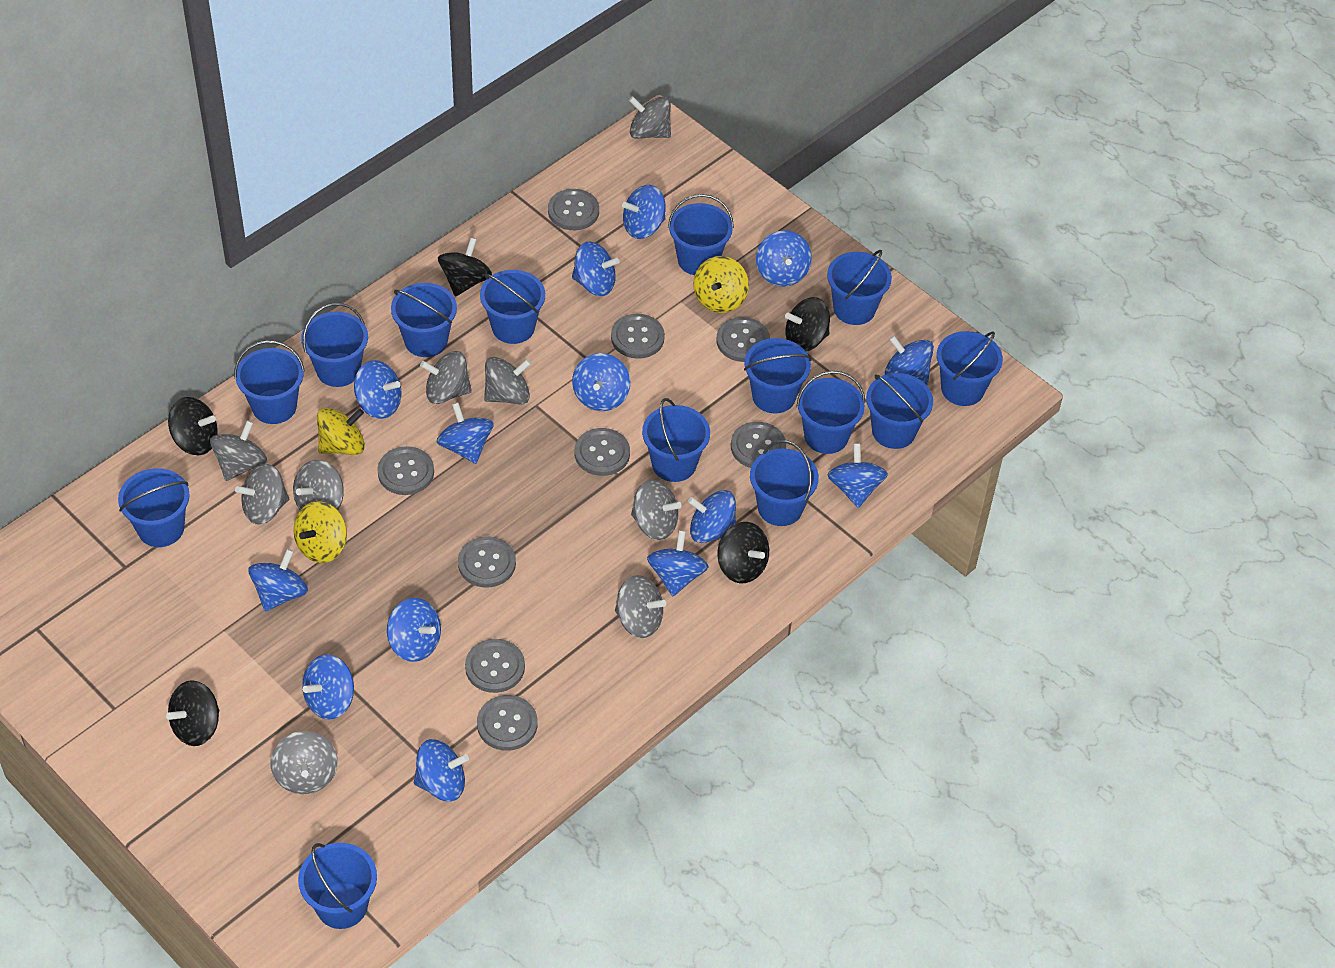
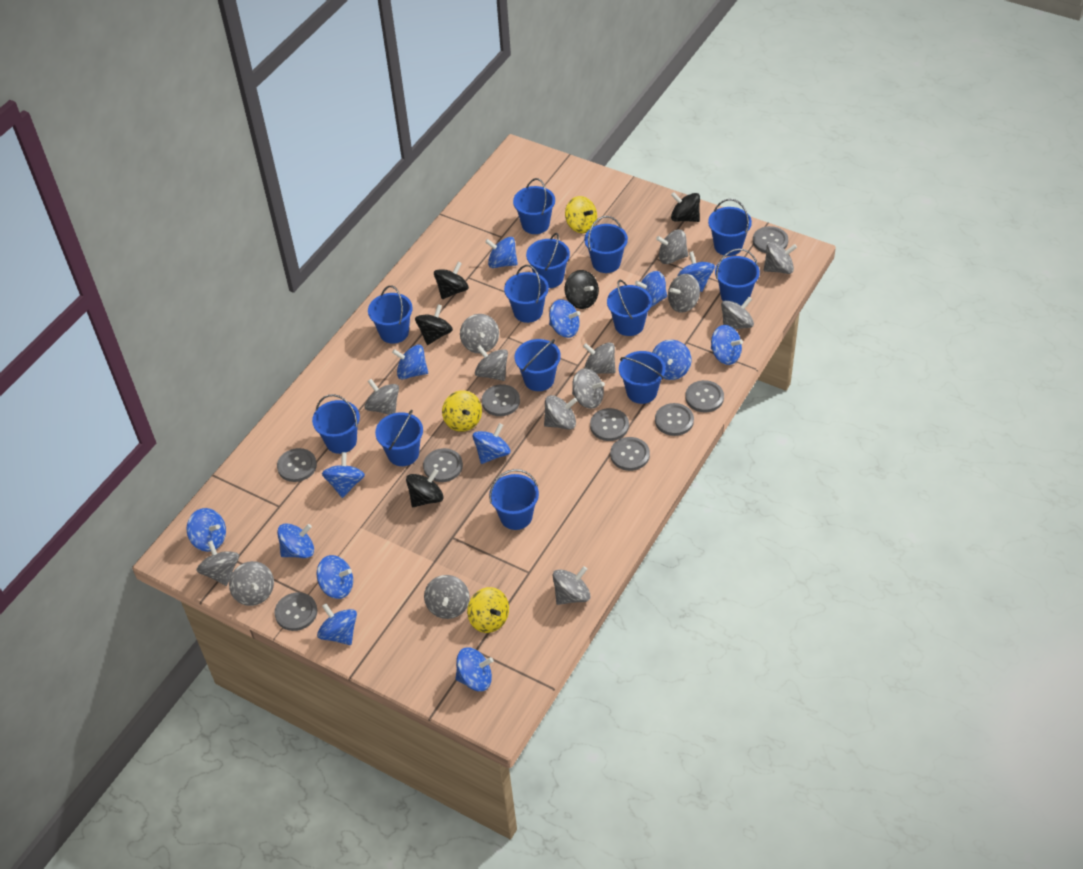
blue bucket: 14 -> 13
grey spinning top: 9 -> 14

